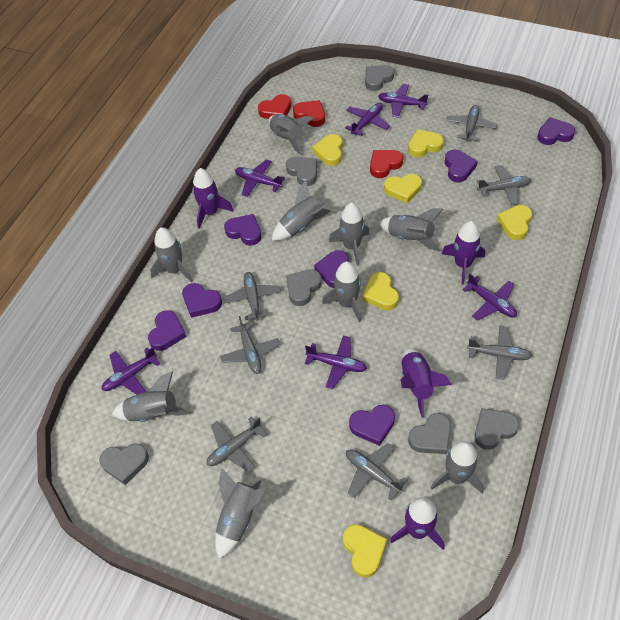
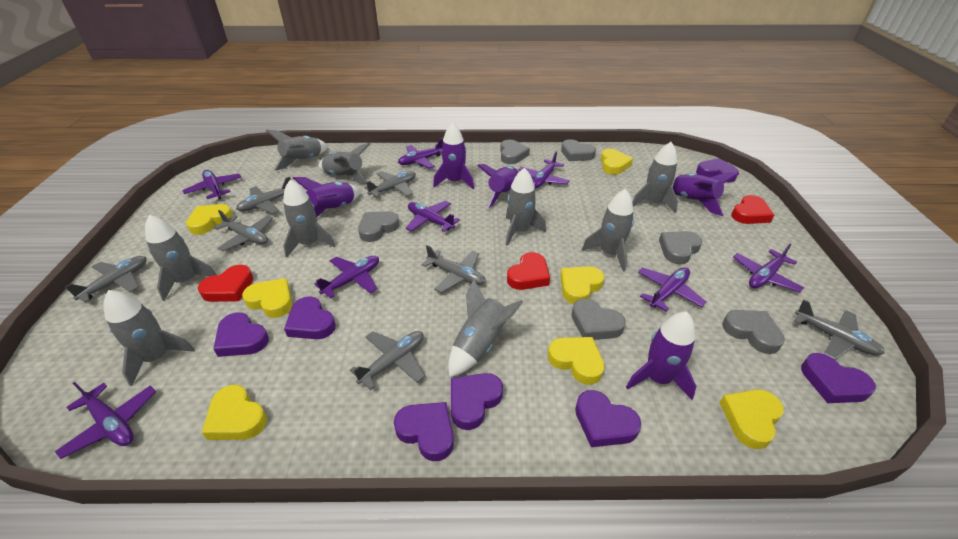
purple plane: 6 -> 8
purple rocket: 4 -> 5
yellow heart: 6 -> 7

